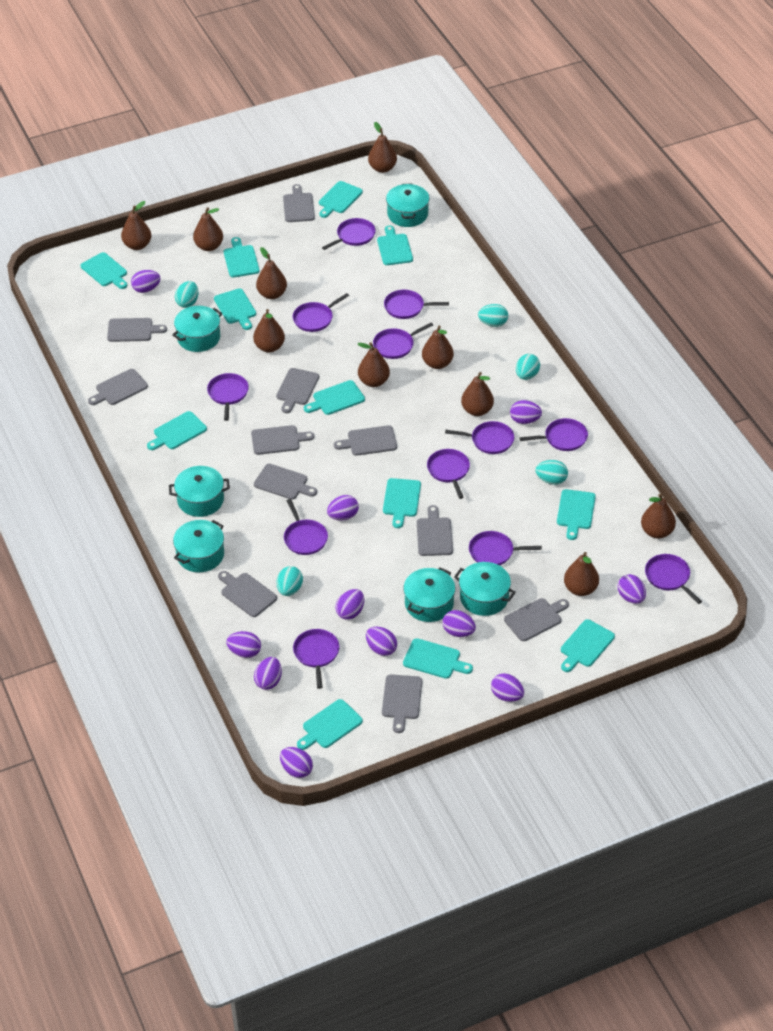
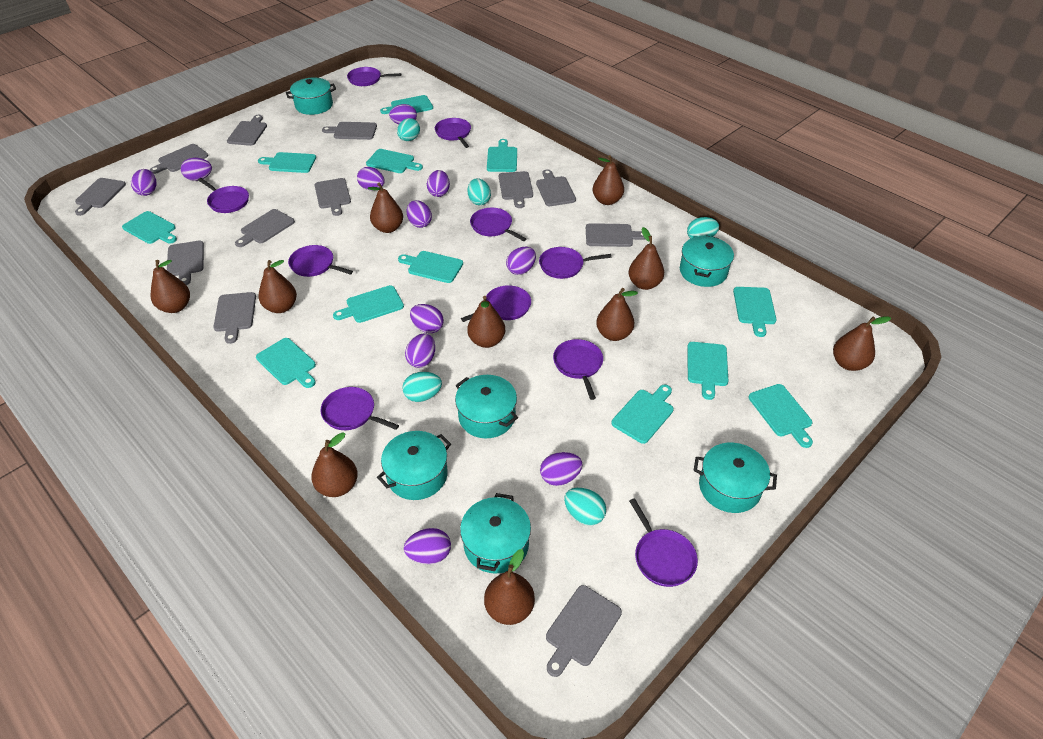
grey cutting board: 11 -> 12
purple pan: 12 -> 10

